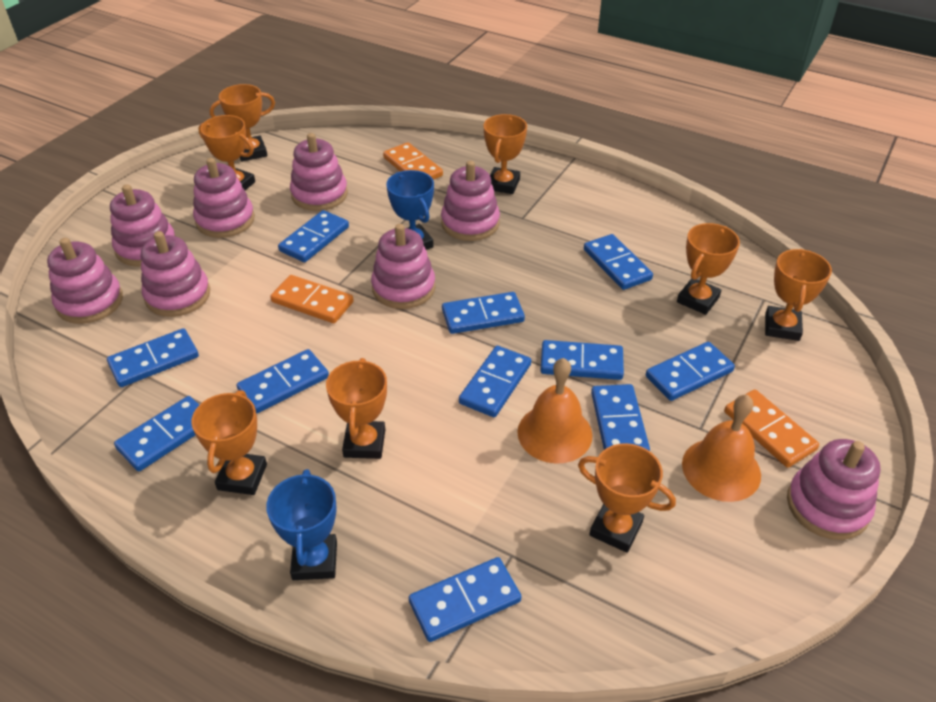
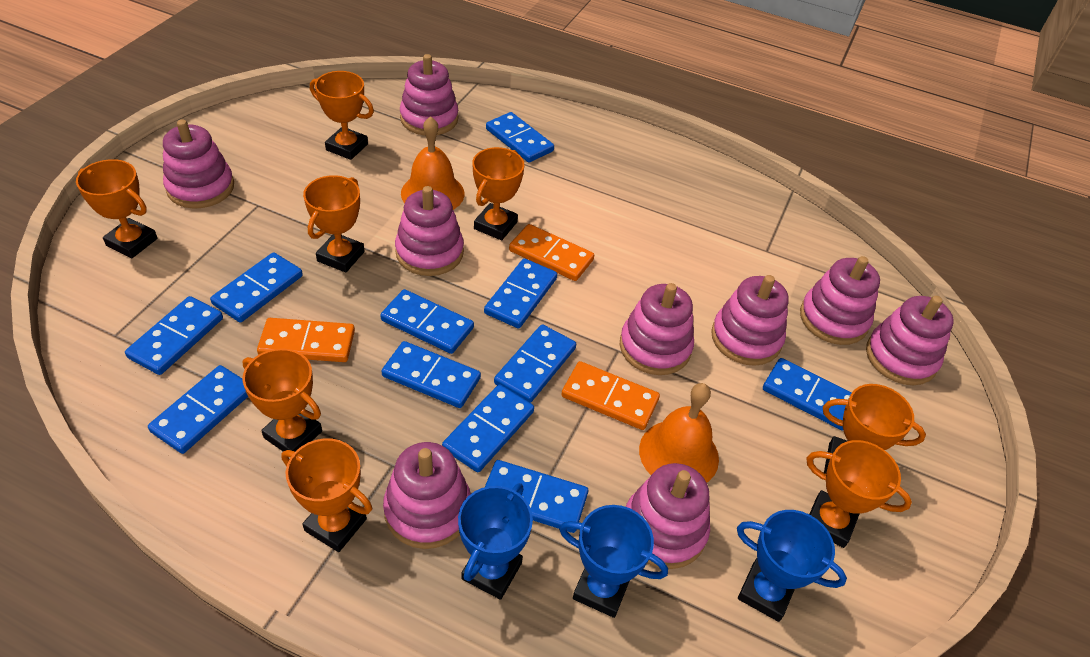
blue trophy: 2 -> 3
pink stacking toy: 8 -> 9

